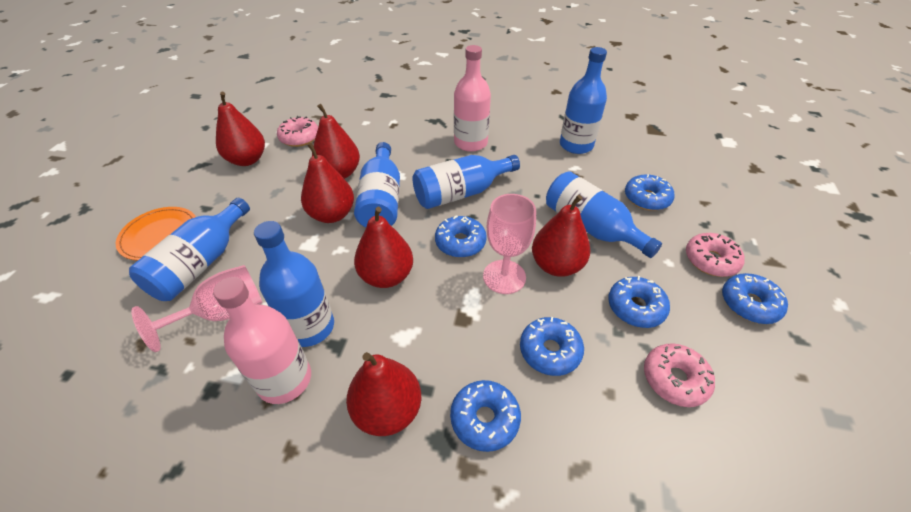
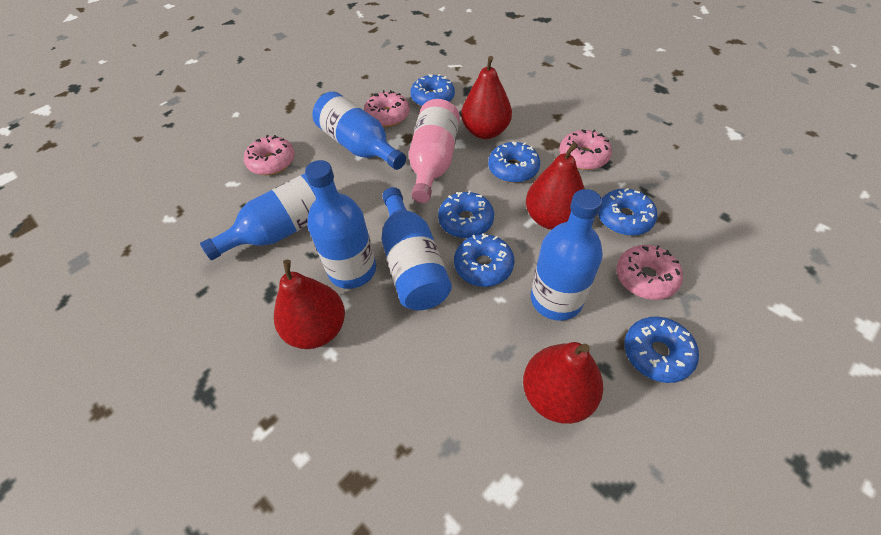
blue bottle: 6 -> 5
orange plate: 1 -> 0
pink bottle: 2 -> 1
pink donut: 3 -> 4
pink goblet: 2 -> 0
red pear: 6 -> 4

